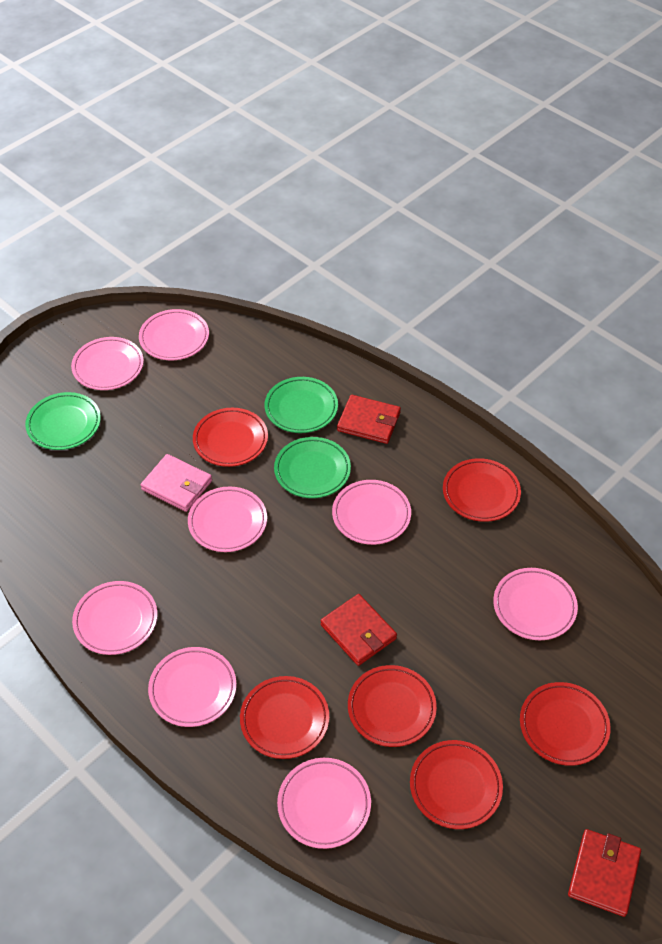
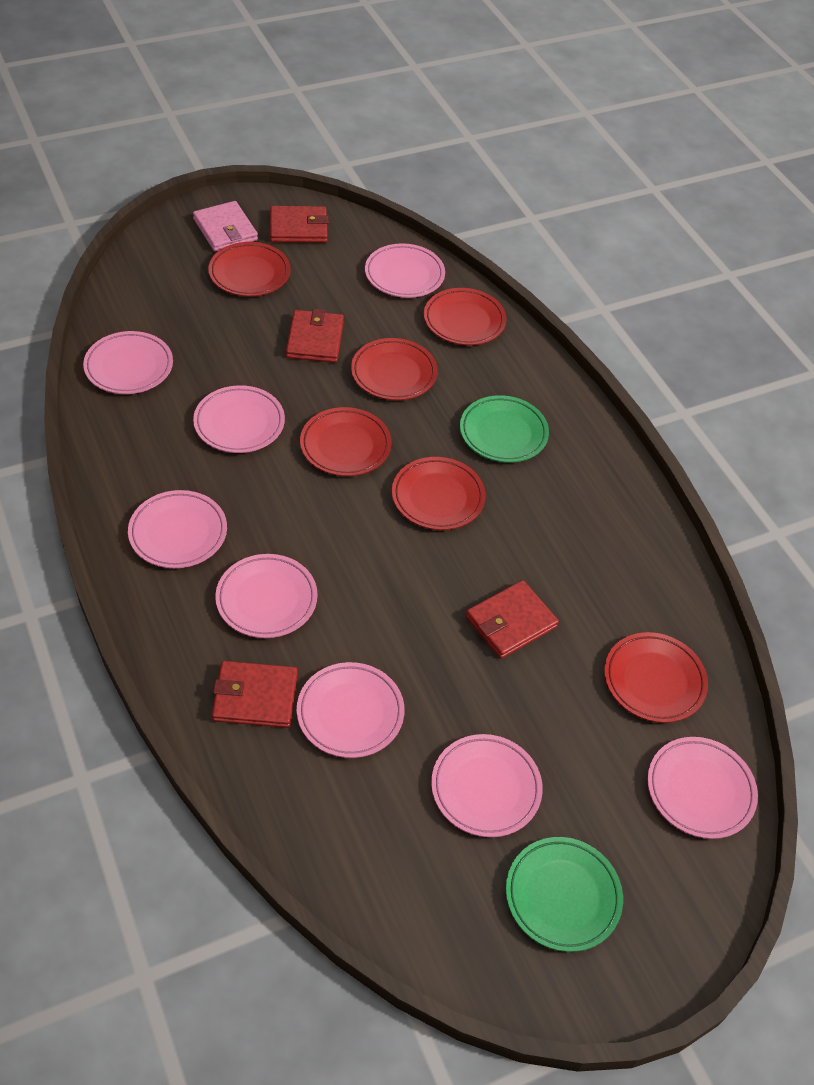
green plate: 3 -> 2
red wallet: 3 -> 4

